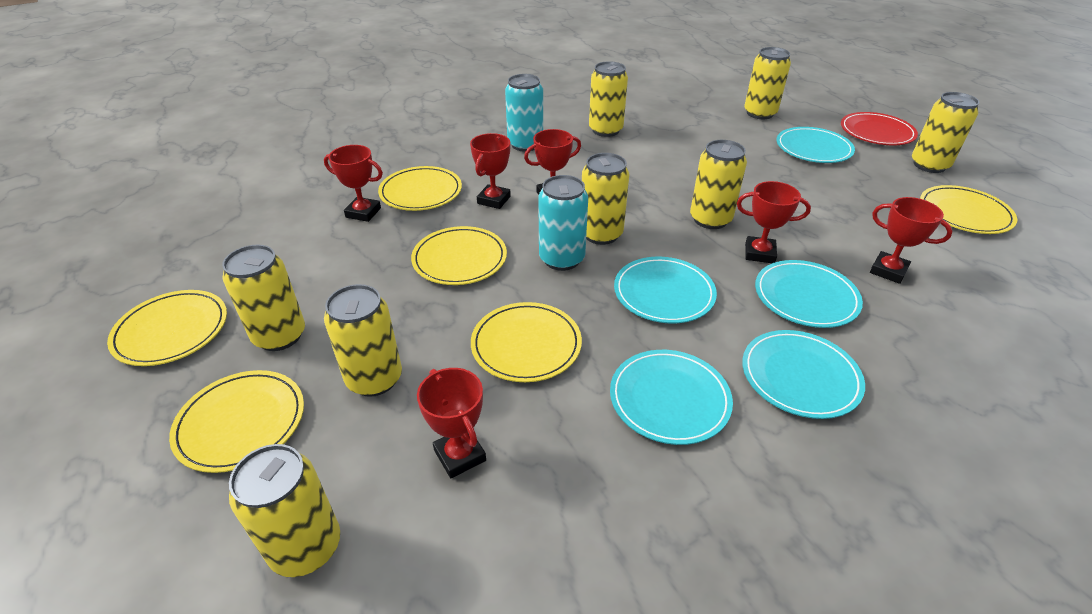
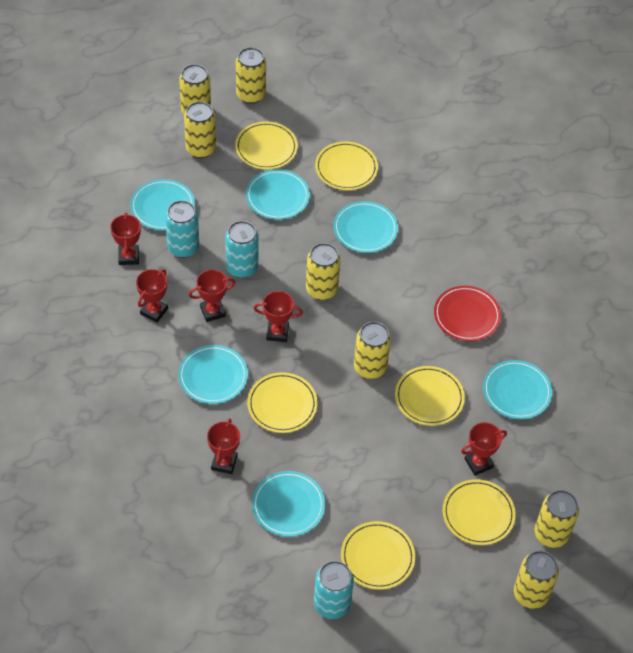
turquoise can: 2 -> 3
turquoise plate: 5 -> 6
yellow can: 8 -> 7

